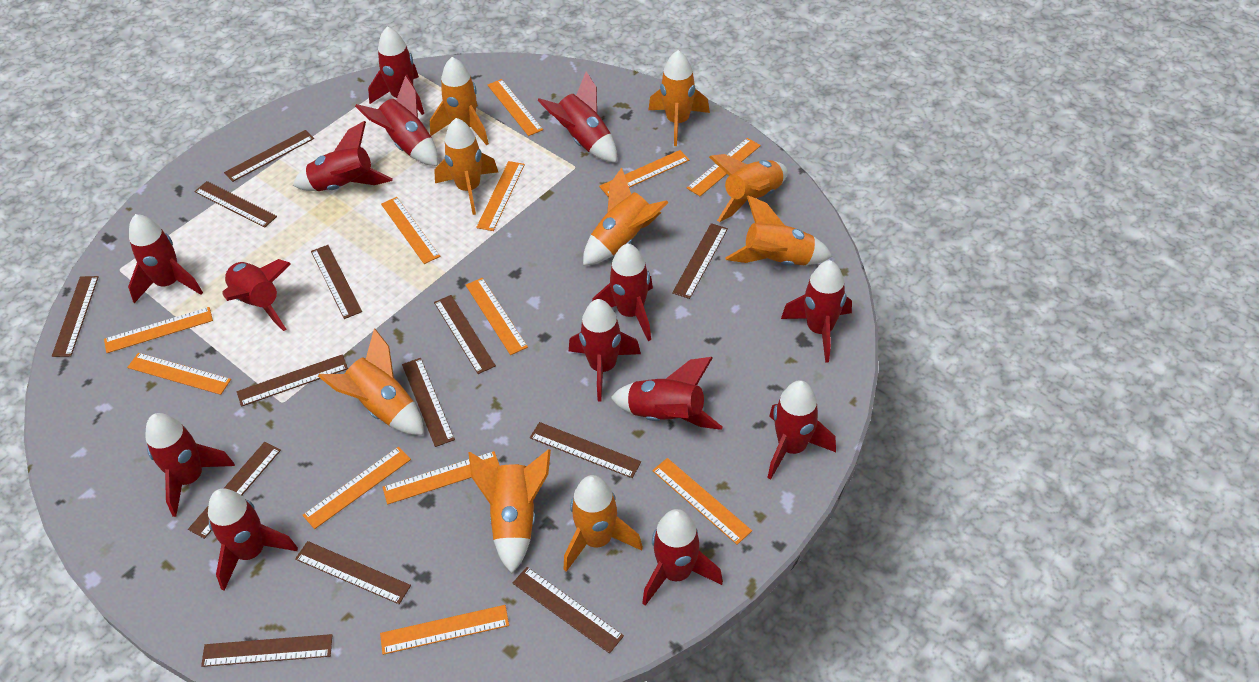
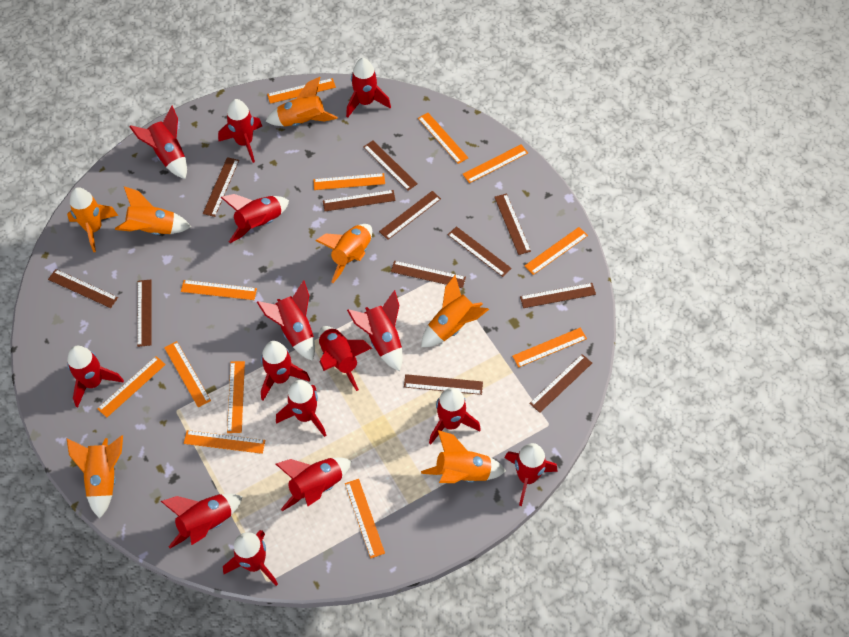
brown ruler: 13 -> 12
orange rocket: 9 -> 7
red rocket: 14 -> 15

